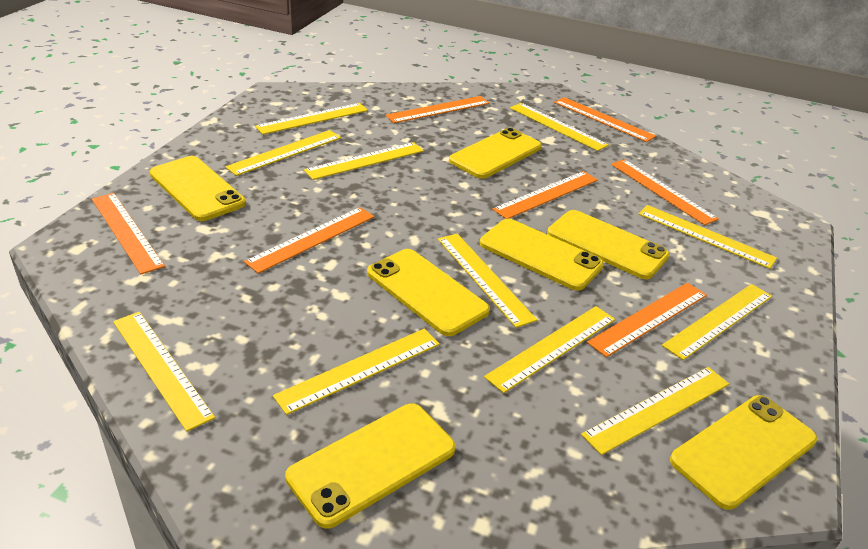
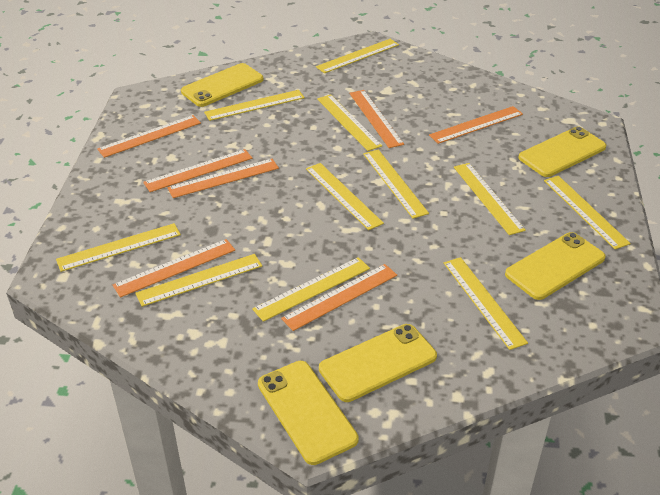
yellow phone: 7 -> 5

